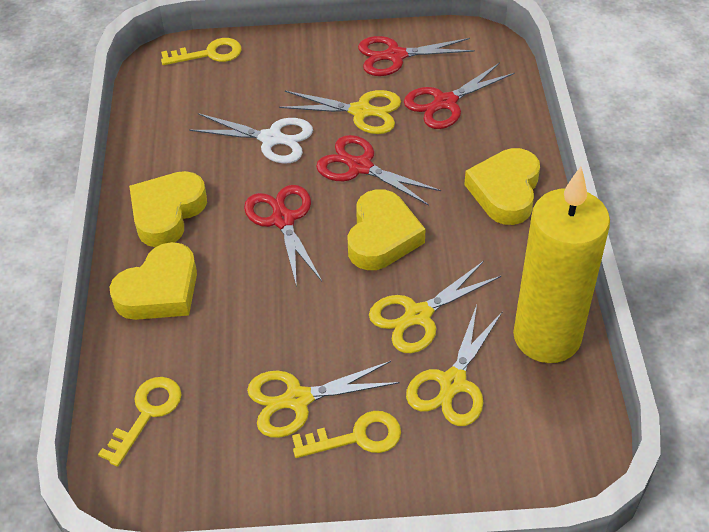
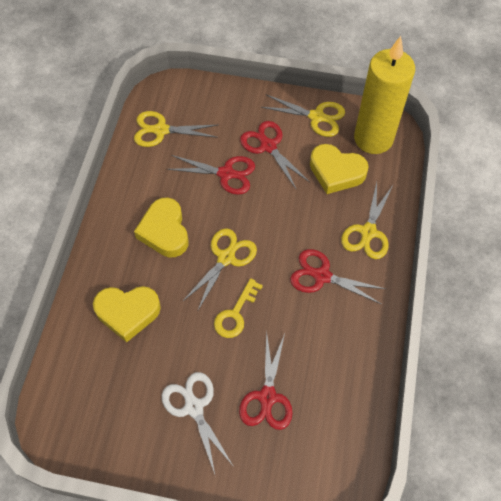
yellow heart: 4 -> 3
yellow key: 3 -> 1

